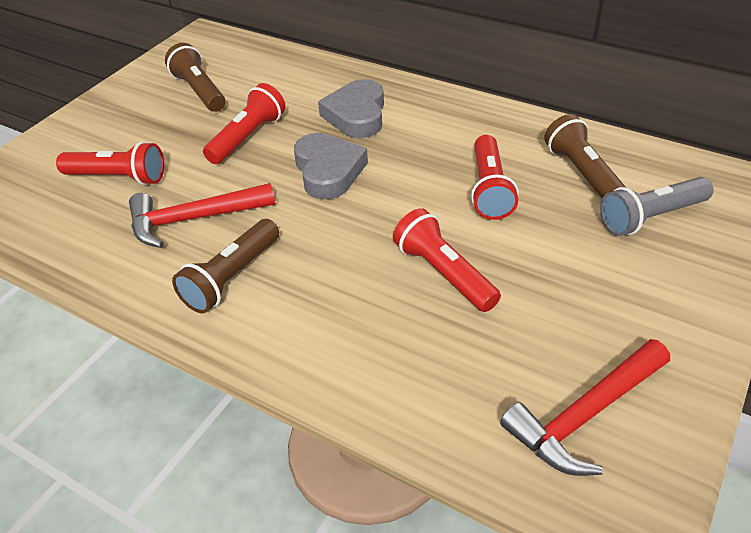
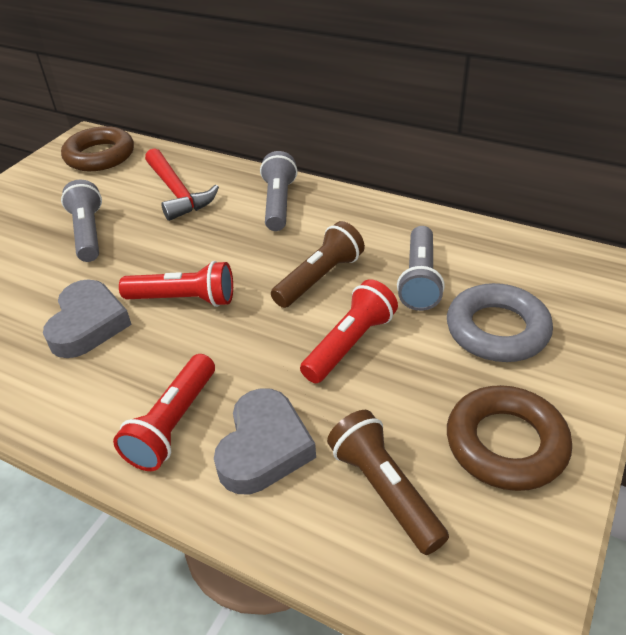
brown flashlight: 3 -> 2
brown ring: 0 -> 2
grey flashlight: 1 -> 3
grey ring: 0 -> 1
red flashlight: 4 -> 3
red hammer: 2 -> 1

